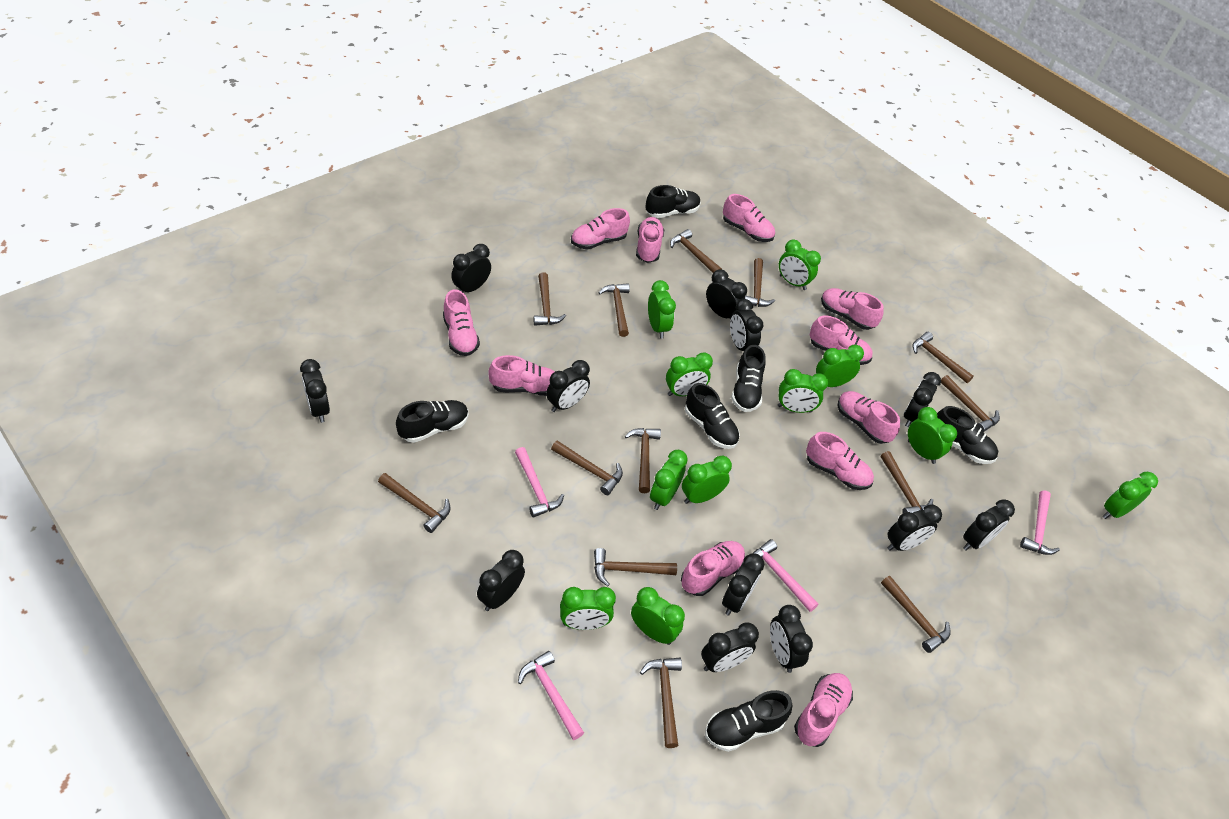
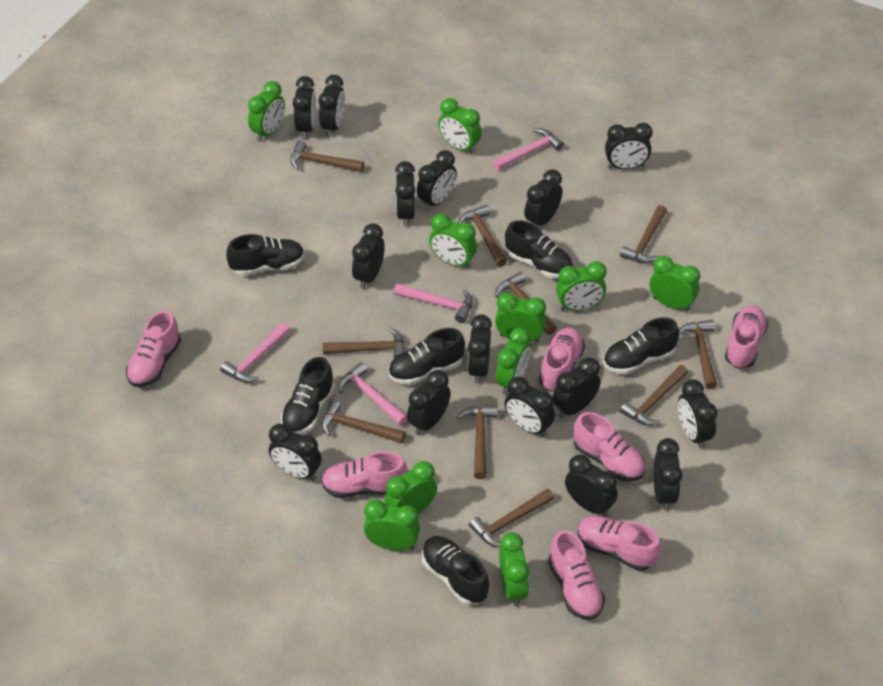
black clock: 12 -> 15
brown hammer: 13 -> 10
green clock: 11 -> 10
pink shoe: 11 -> 7

